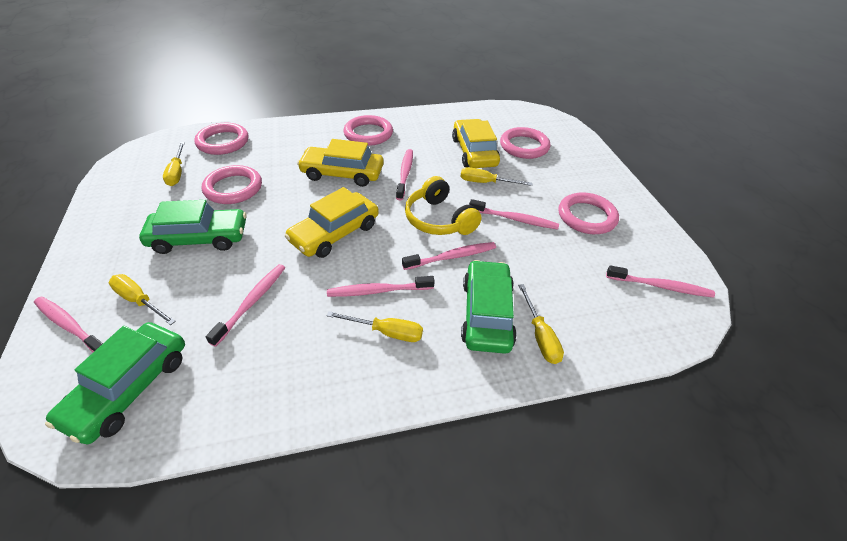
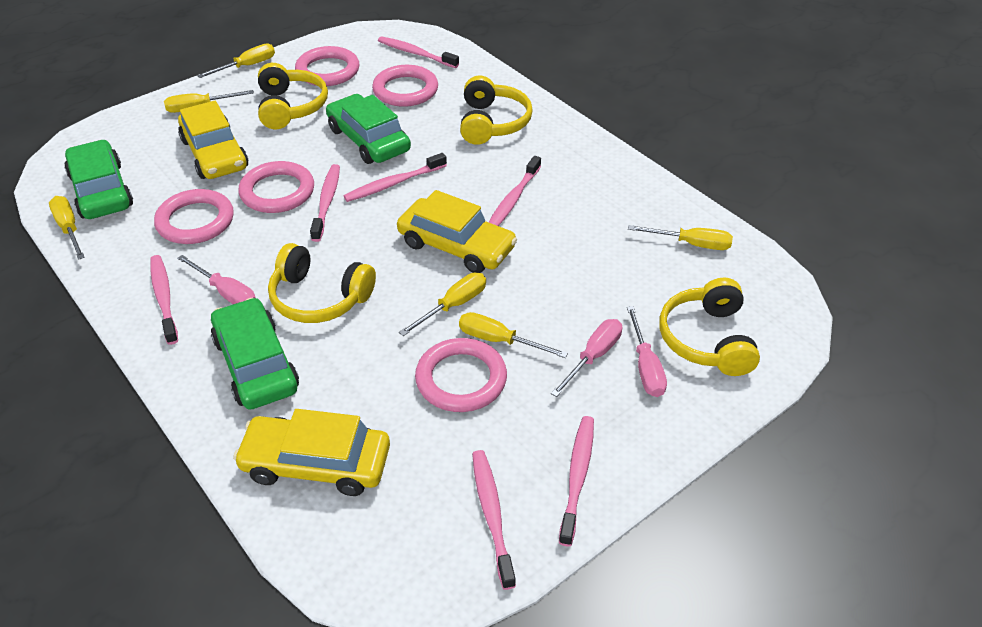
pink screwdriver: 0 -> 3
yellow headphones: 1 -> 4
yellow screwdriver: 5 -> 6

